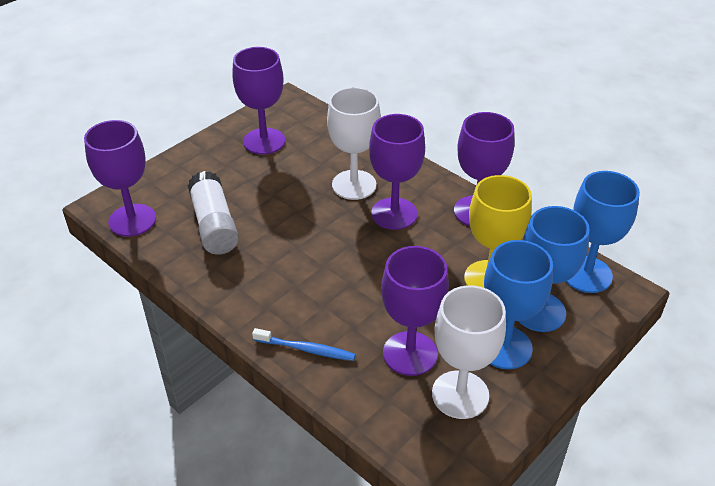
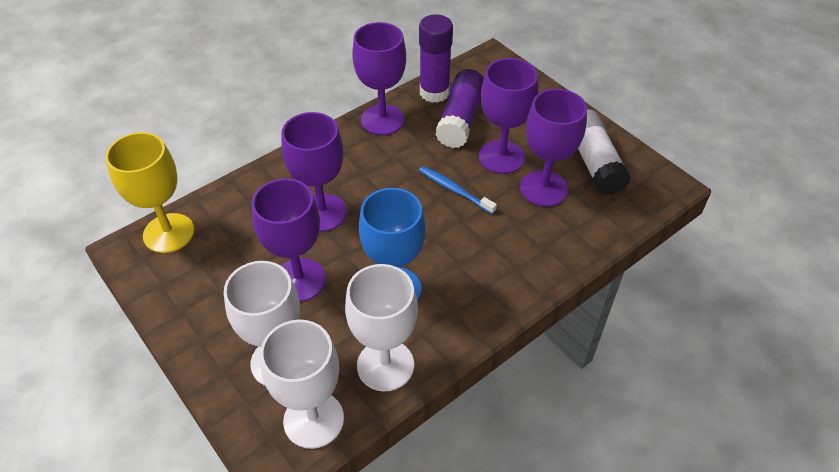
blue goblet: 3 -> 1
purple glue stick: 0 -> 2
white goblet: 2 -> 3

